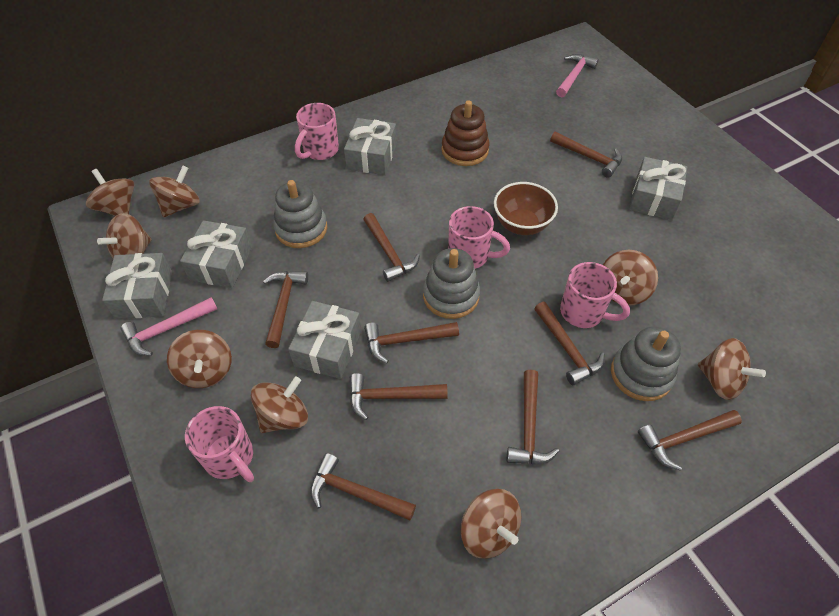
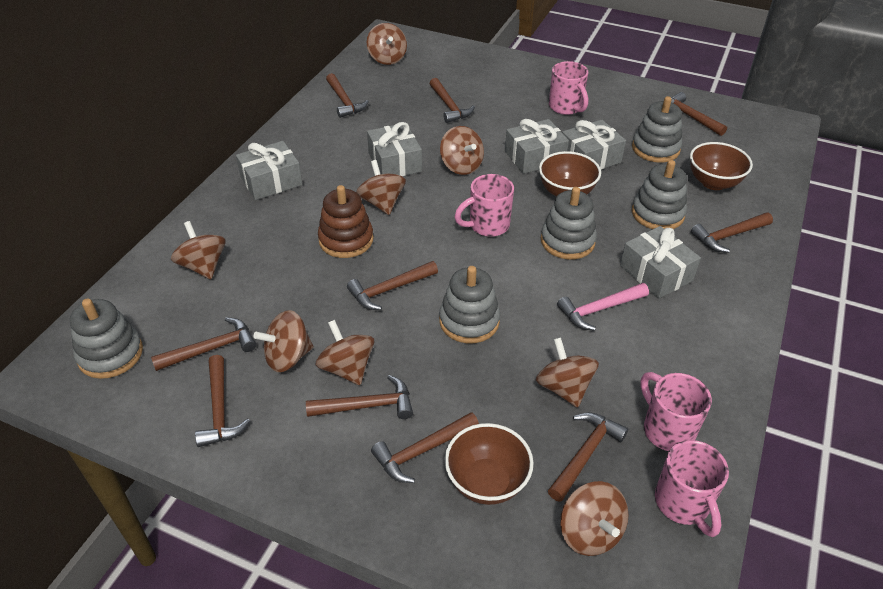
brown bowl: 1 -> 3
brown hammer: 9 -> 10
grey stacking toy: 3 -> 5
pink hammer: 2 -> 1

